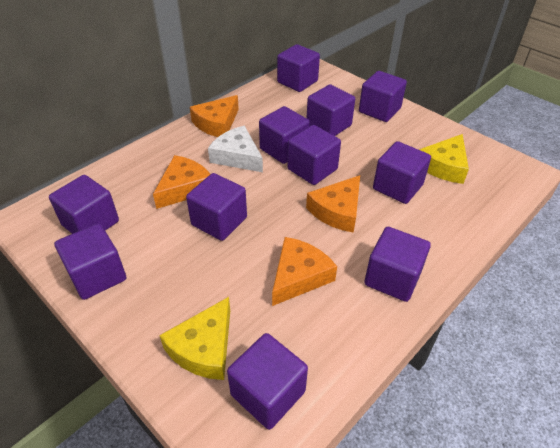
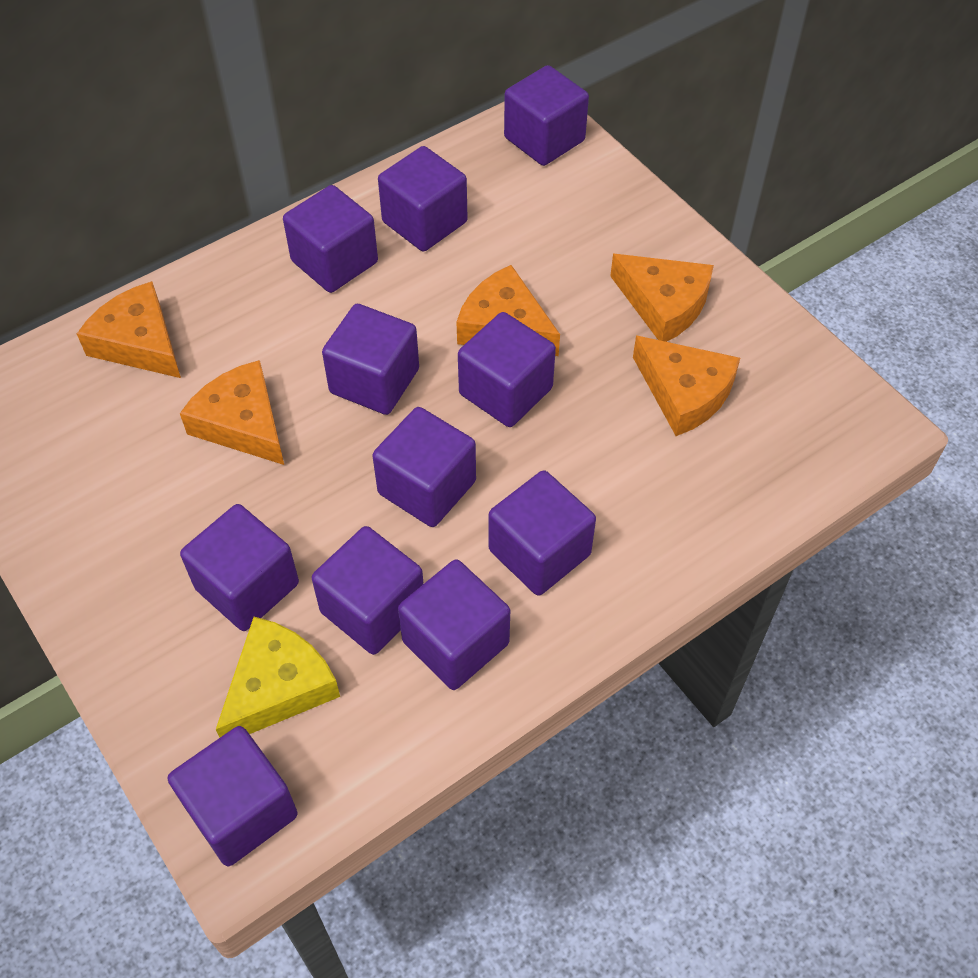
orange cheese: 4 -> 5
white cheese: 1 -> 0
yellow cheese: 2 -> 1

